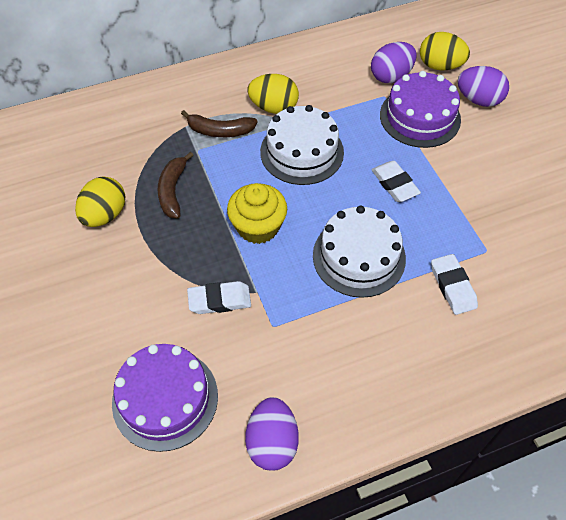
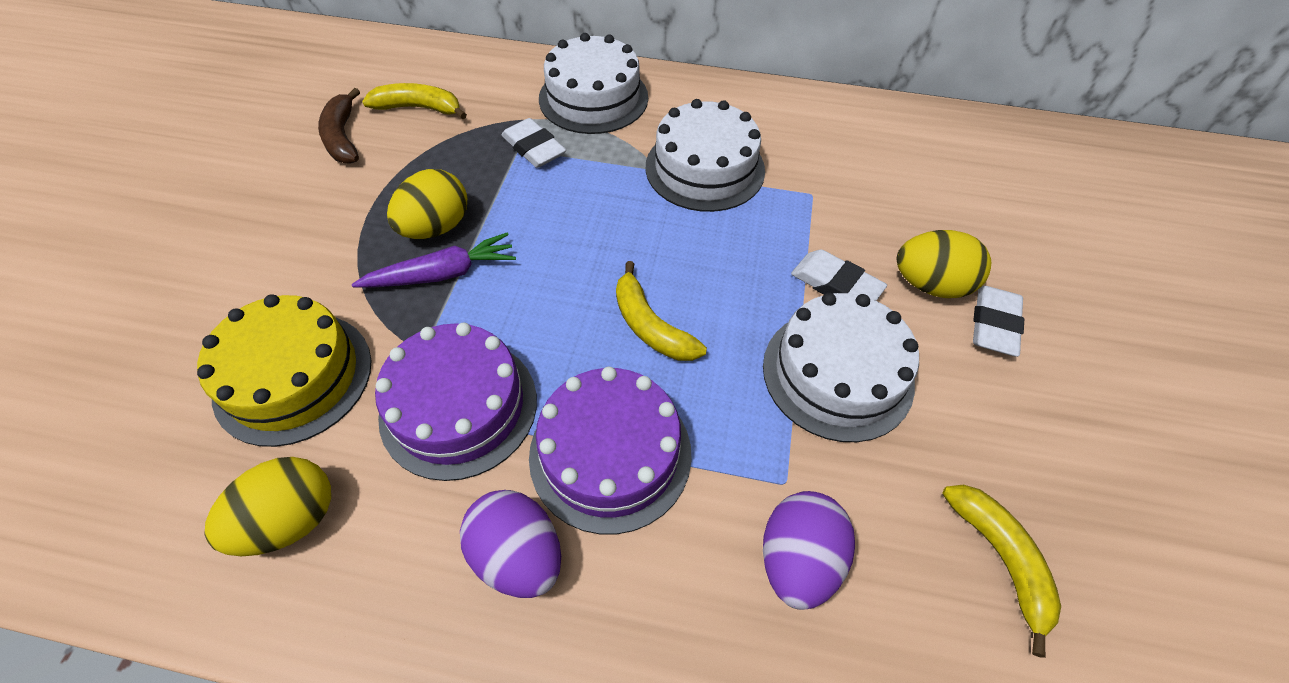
brown banana: 2 -> 1
purple carrot: 0 -> 1
purple egg: 3 -> 2
white cake: 2 -> 3
yellow banana: 0 -> 3
yellow cake: 0 -> 1
yellow cupcake: 1 -> 0

